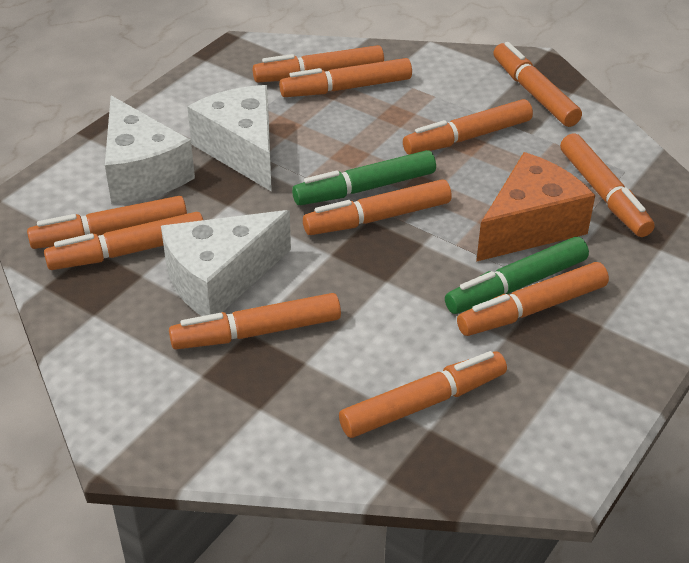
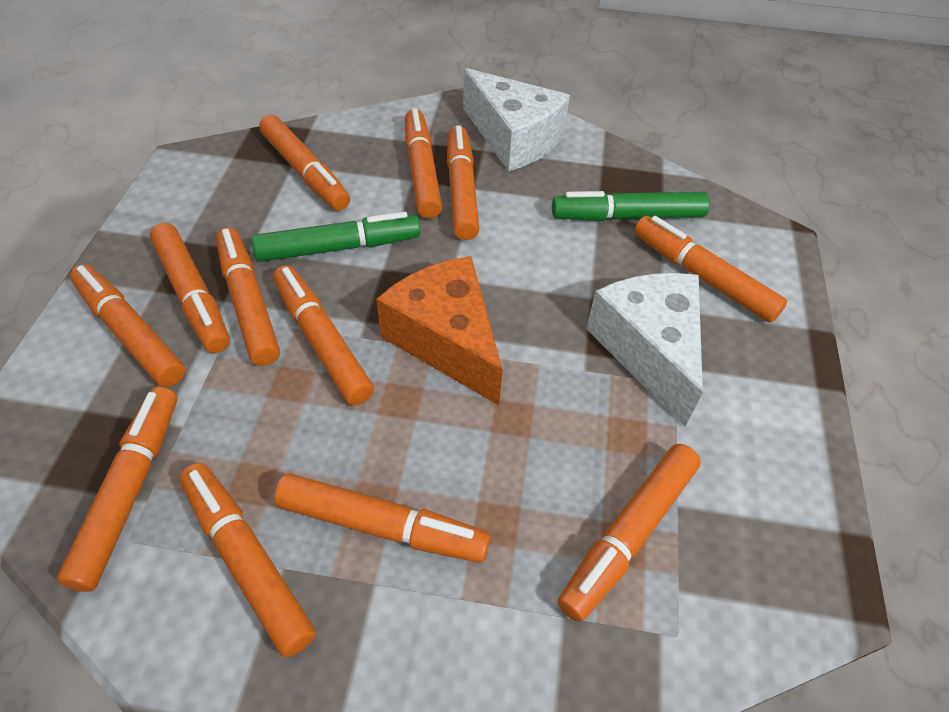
orange marker: 11 -> 12
white cheese: 3 -> 2

